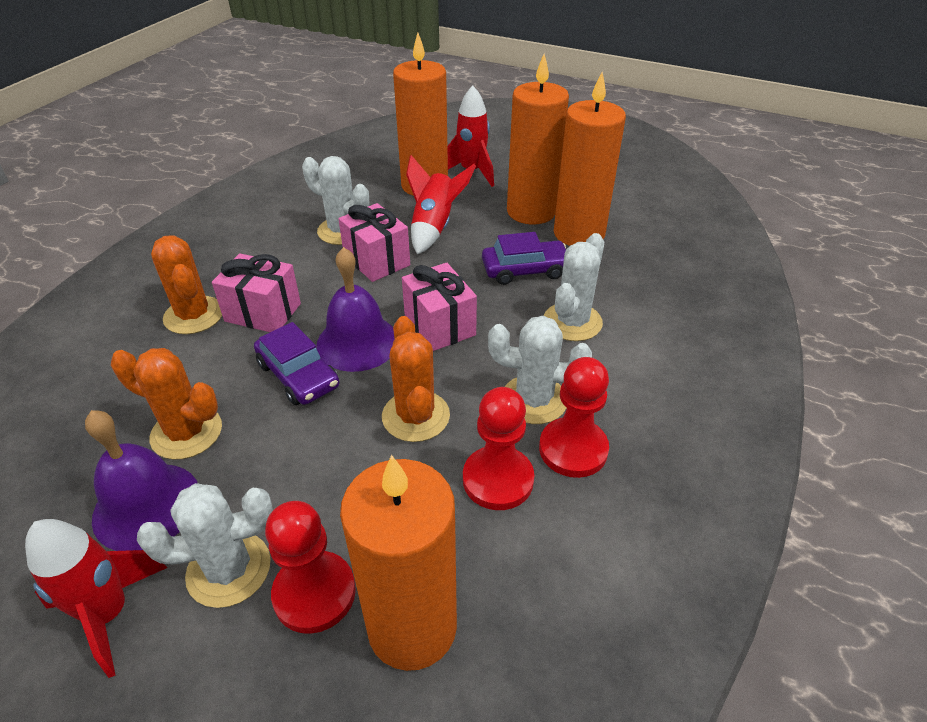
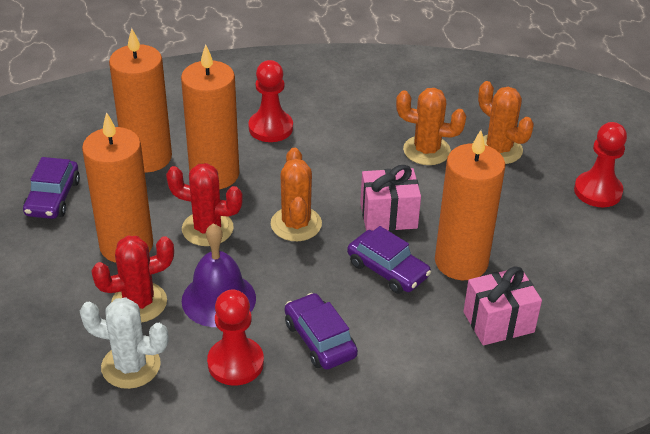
pink gift: 3 -> 2
purple bell: 2 -> 1
purple car: 2 -> 3
red cactus: 0 -> 2
red rocket: 3 -> 0
white cactus: 4 -> 1

